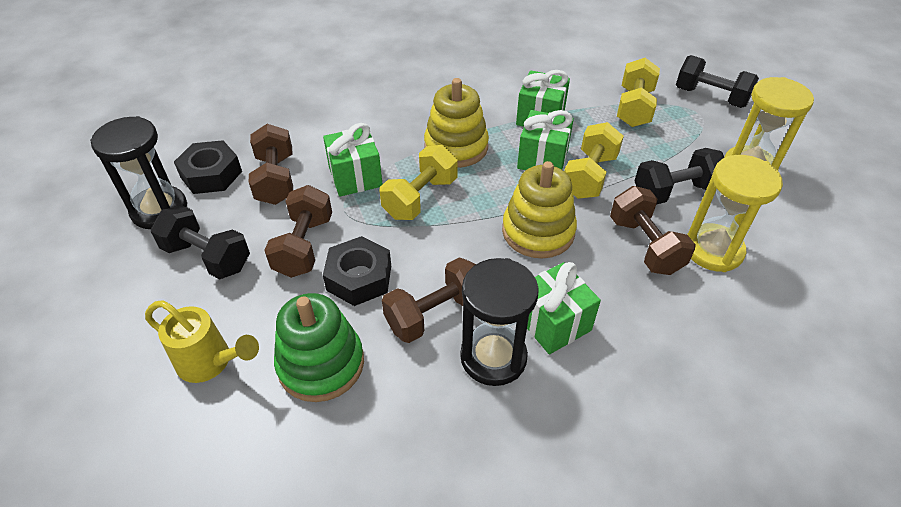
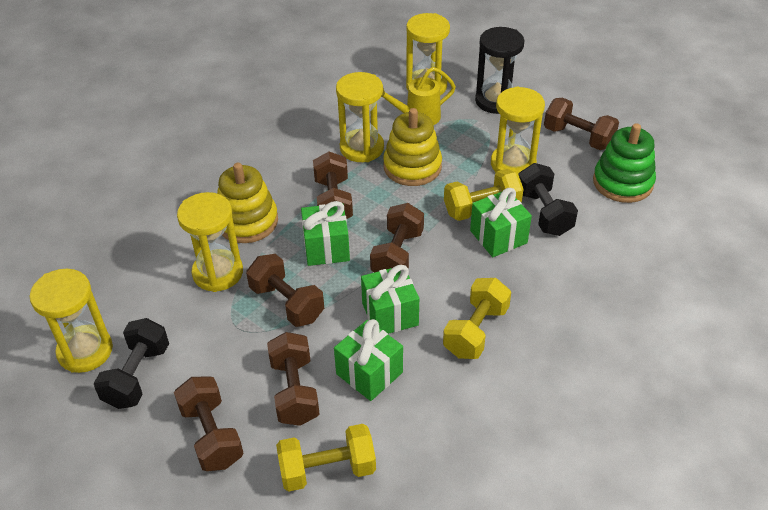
black dumbbell: 3 -> 2
black hourglass: 2 -> 1
black nut: 2 -> 0
brown dumbbell: 4 -> 6
yellow hourglass: 2 -> 5

